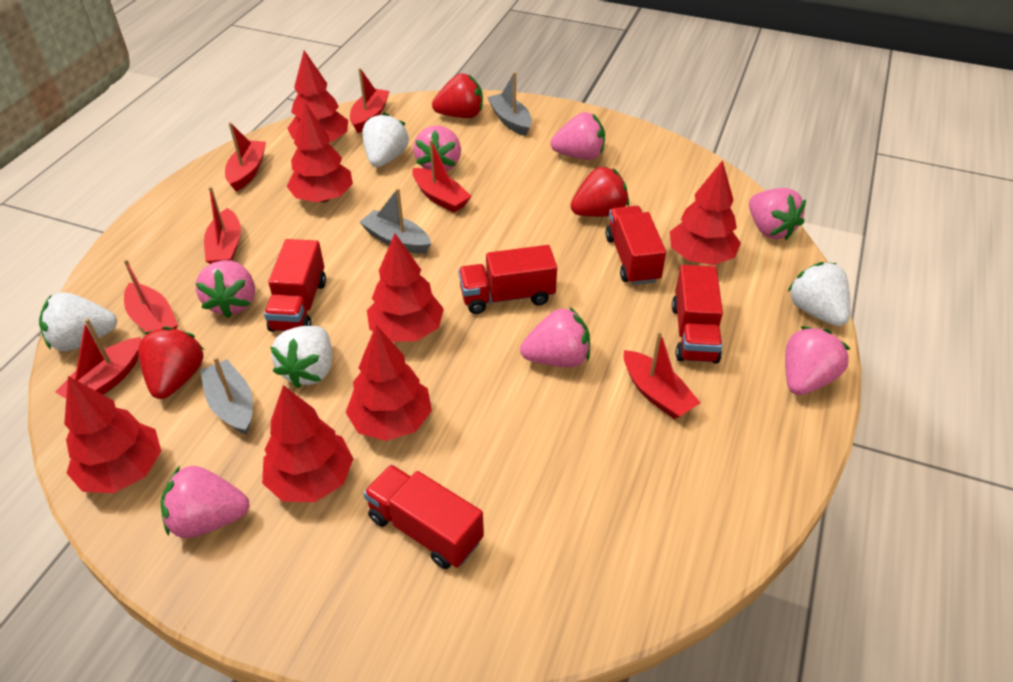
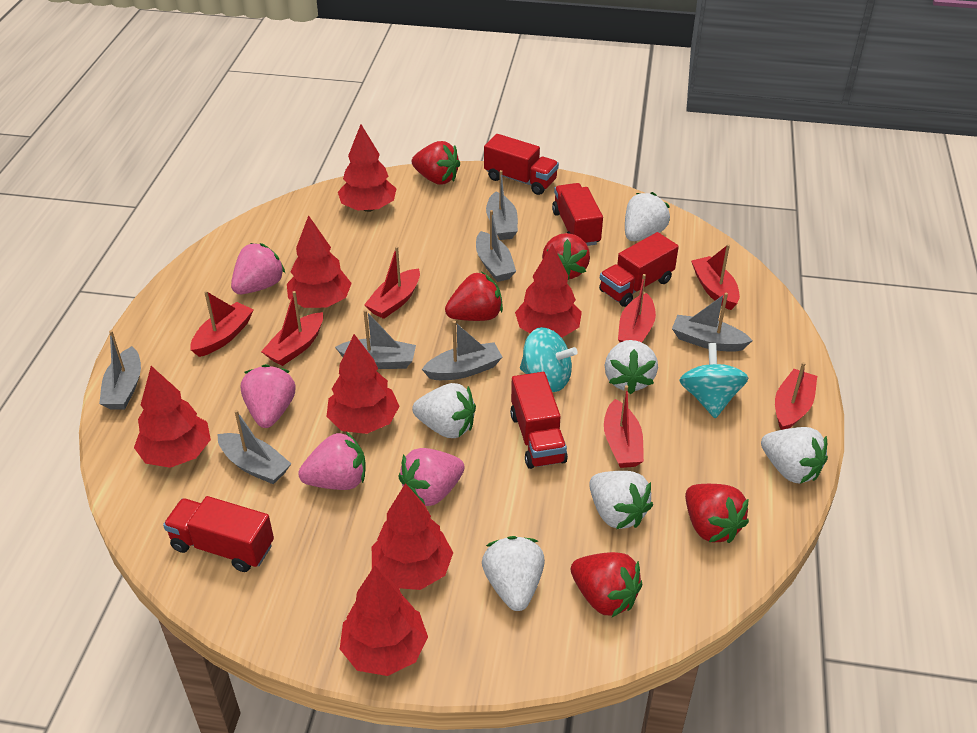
grey boat: 3 -> 7
pink strawberry: 7 -> 4
red strawberry: 3 -> 5
turquoise spinning top: 0 -> 2
white strawberry: 4 -> 6

